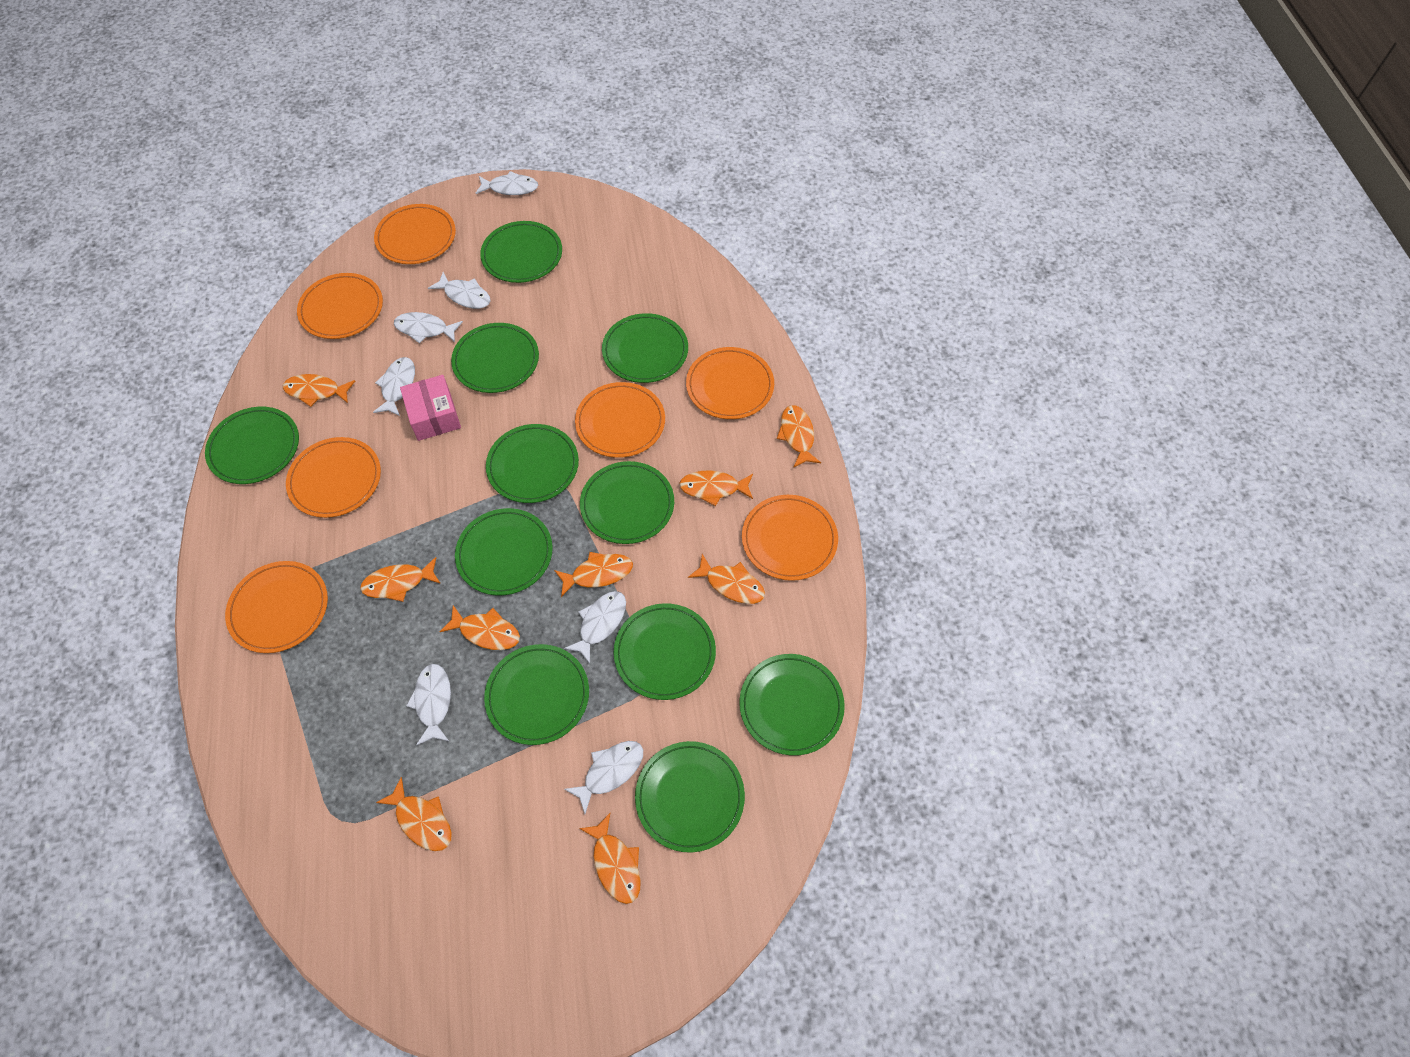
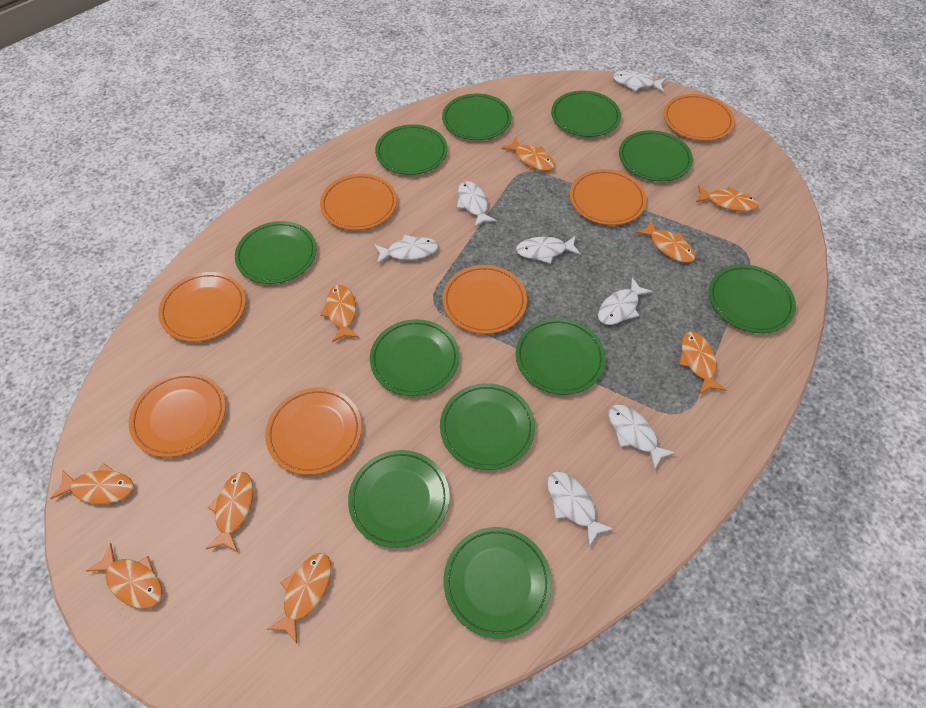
pink box: 1 -> 0

